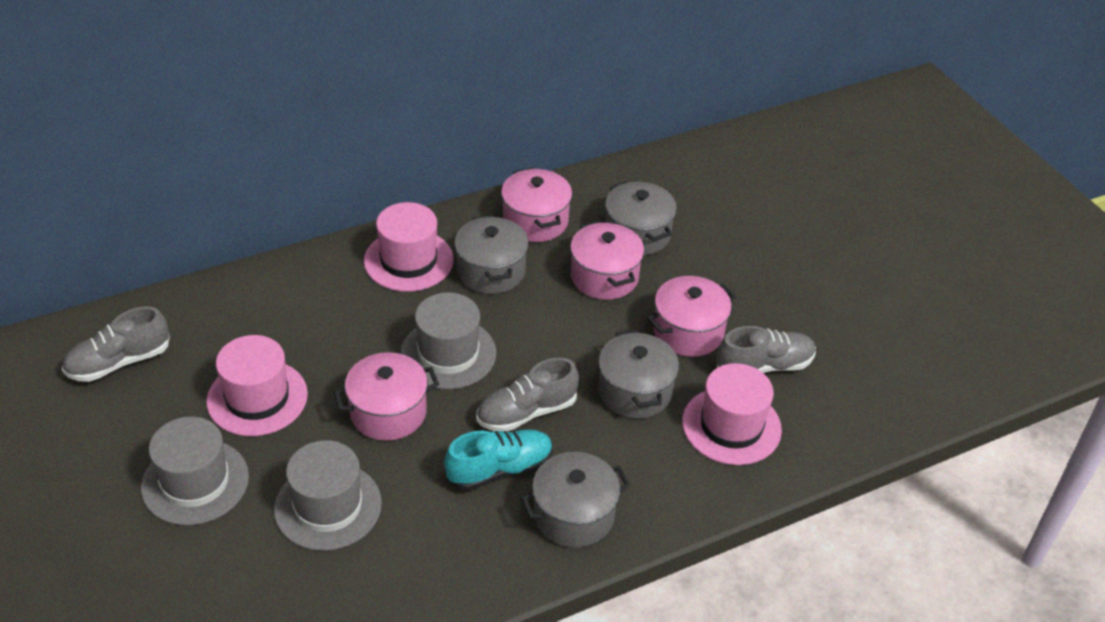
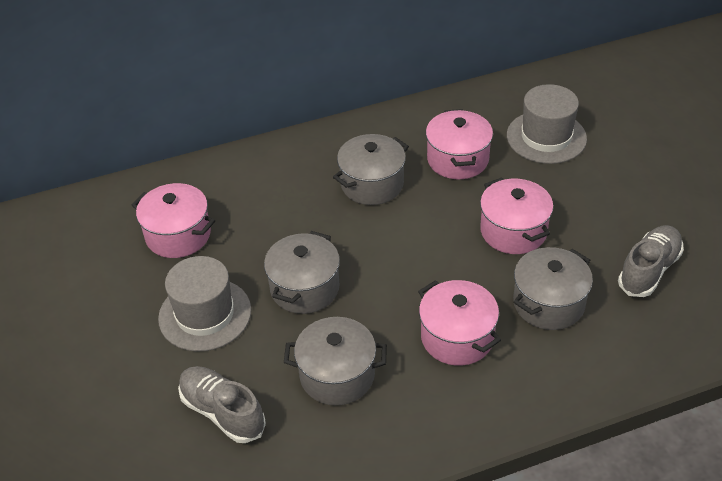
grey hat: 3 -> 2
grey shoe: 3 -> 2
pink hat: 3 -> 0
turquoise shoe: 1 -> 0

